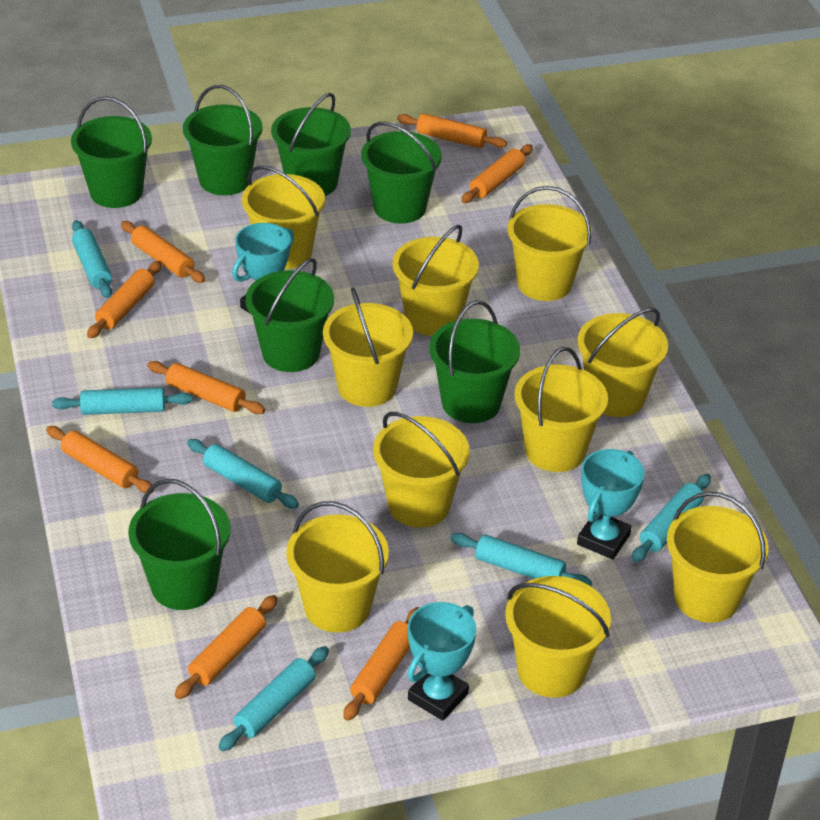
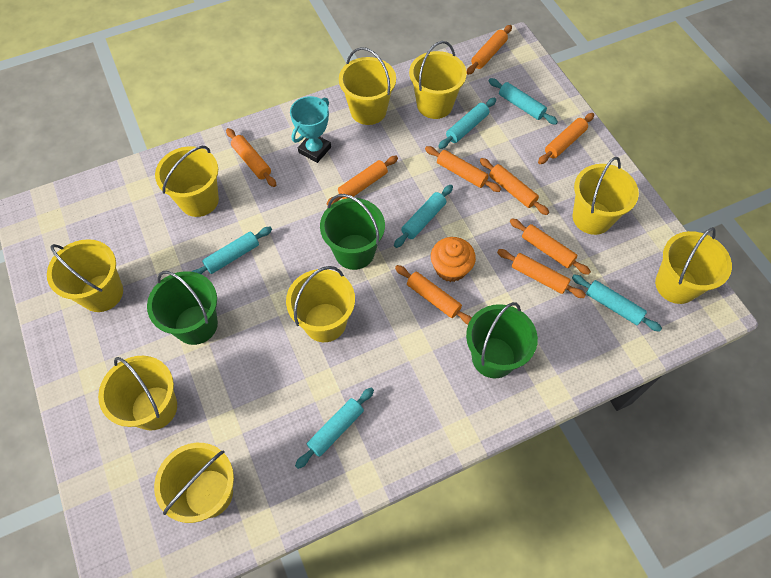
green bucket: 7 -> 3
orange cupcake: 0 -> 1
orange rolling pin: 8 -> 9
turquoise trophy: 3 -> 1
yellow bucket: 10 -> 9

